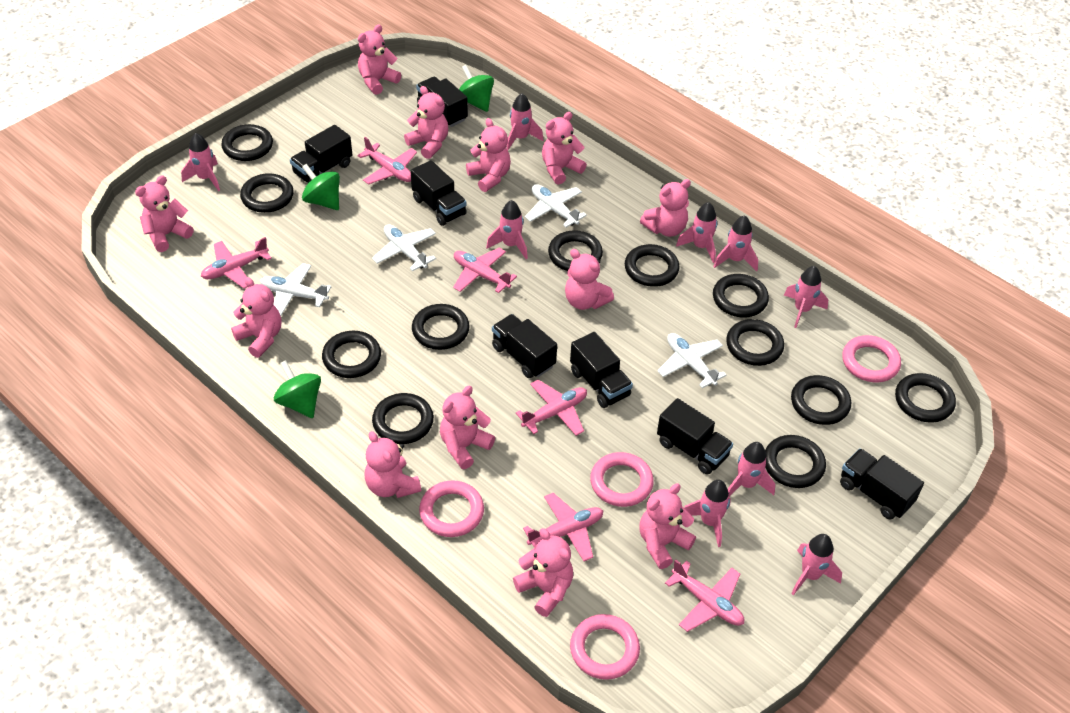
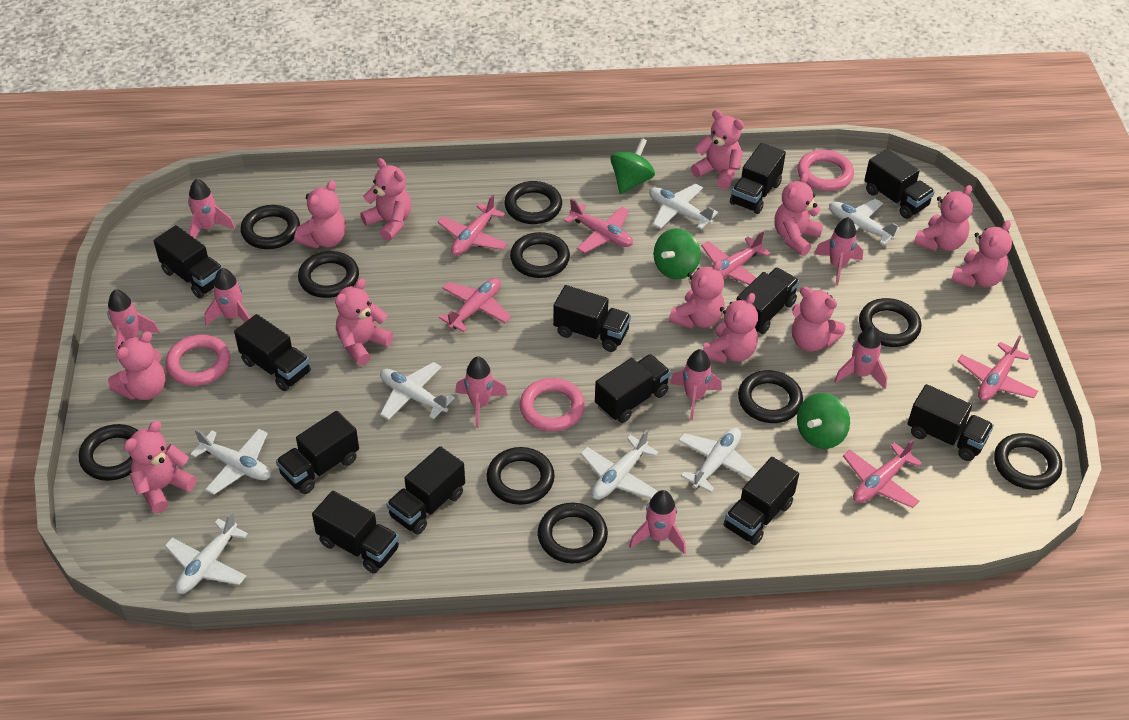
black ring: 12 -> 10
black truck: 7 -> 12
pink ring: 4 -> 3
pink rocket: 9 -> 8
white plane: 4 -> 7

